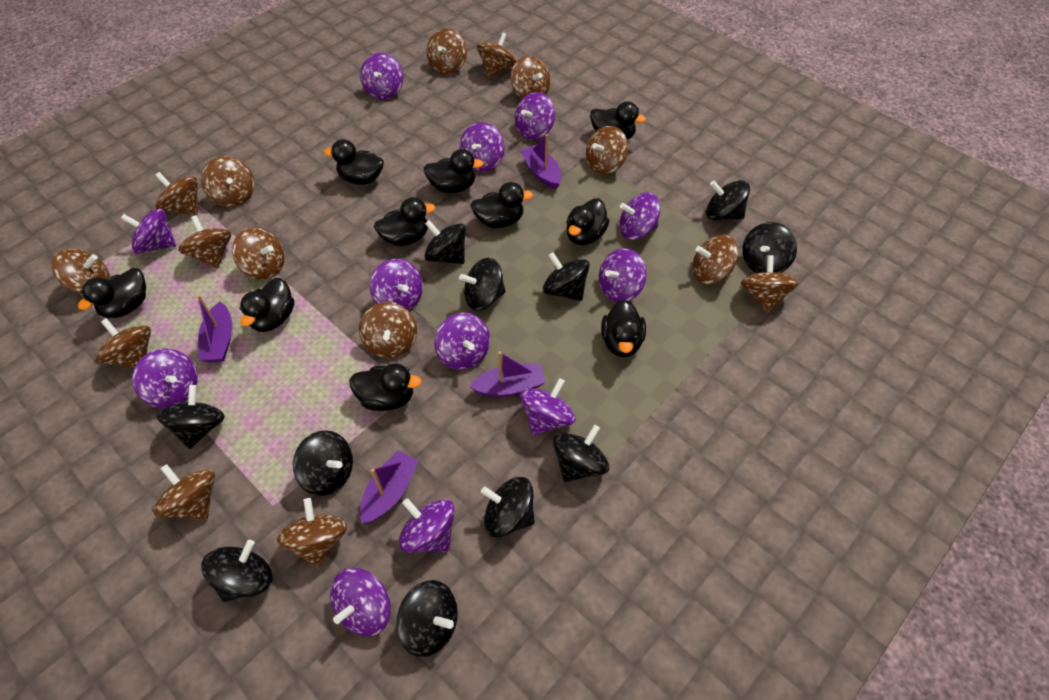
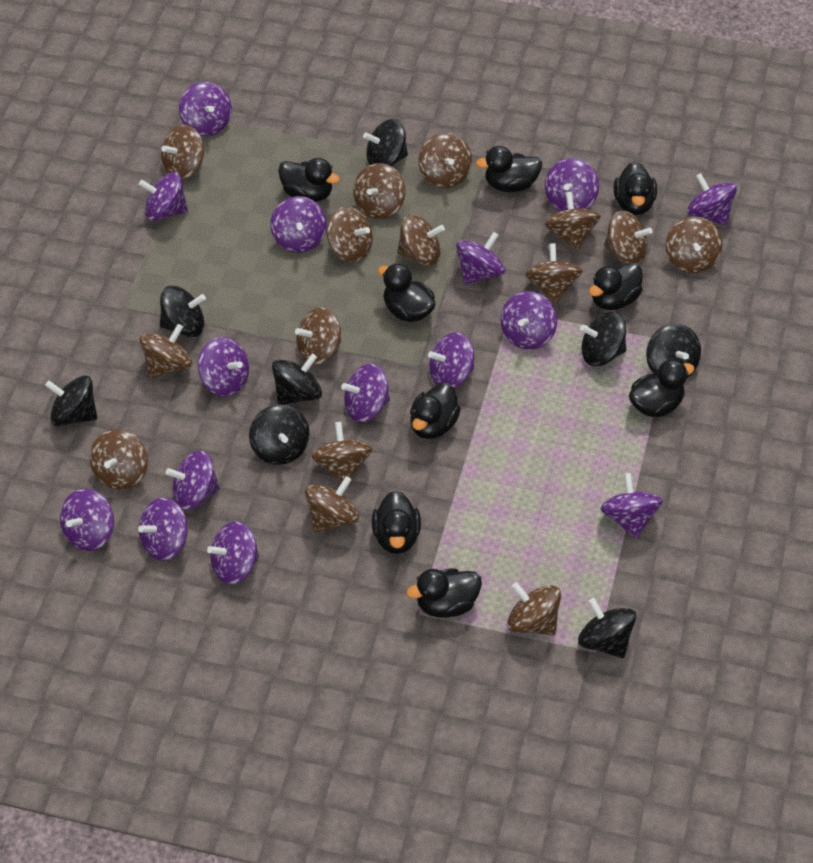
black duck: 10 -> 9
black spinning top: 11 -> 8
purple boat: 4 -> 0
purple spinning top: 12 -> 15

